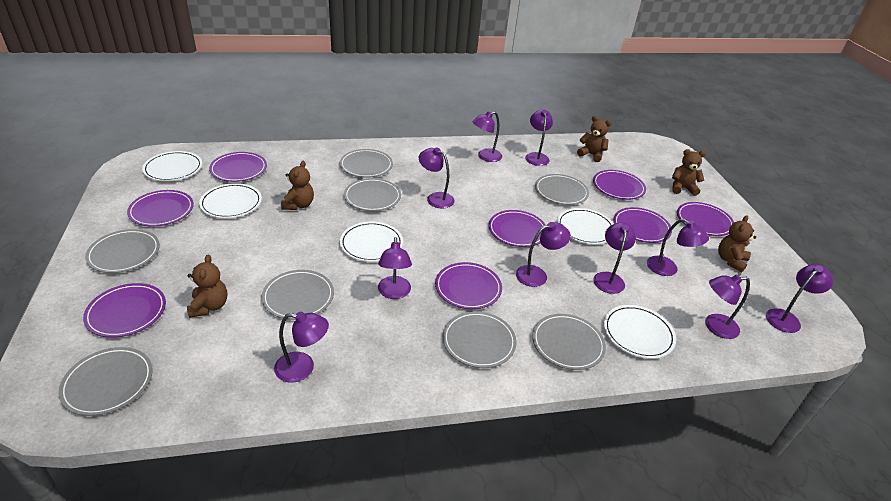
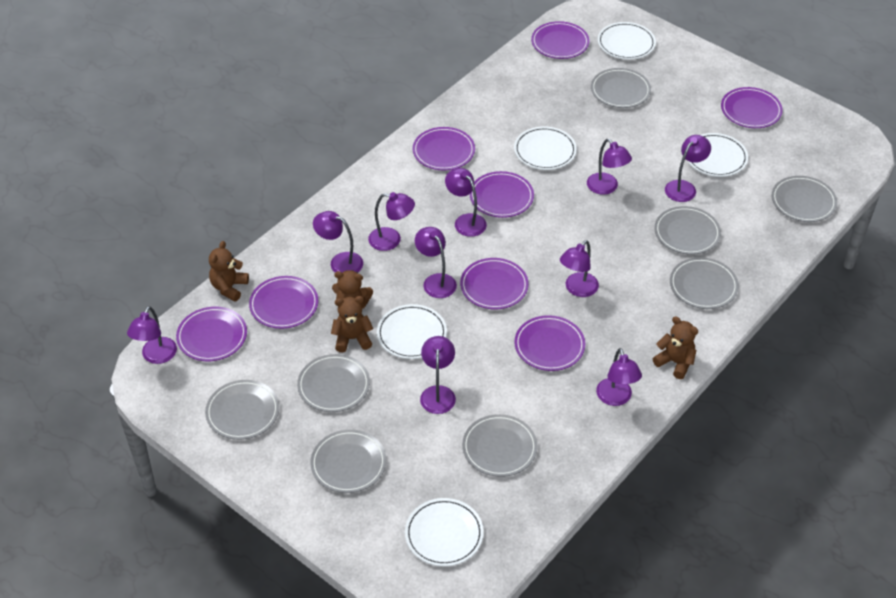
brown teddy bear: 5 -> 4

